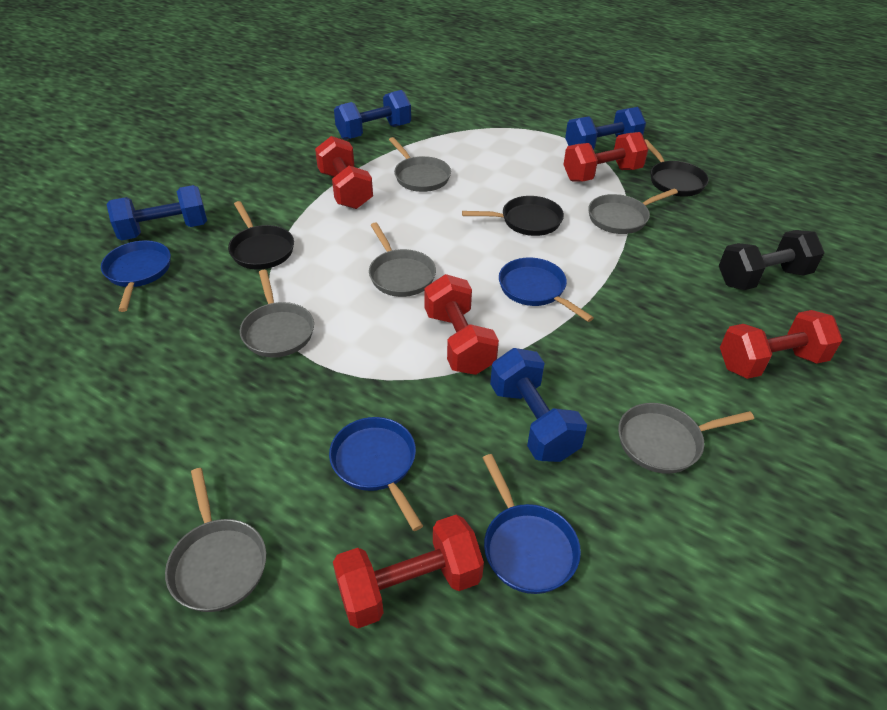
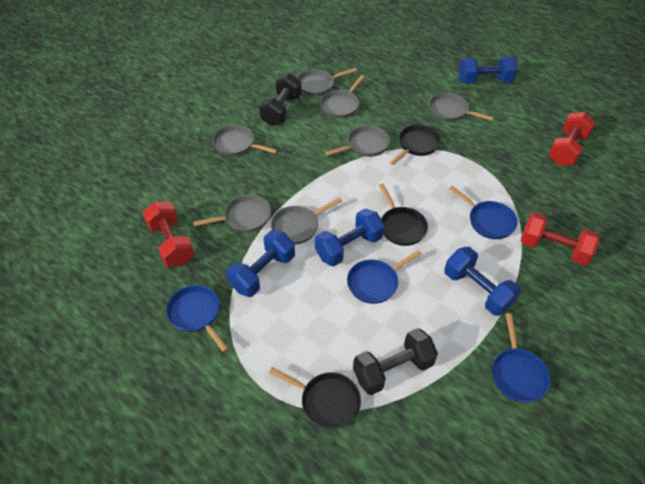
black dumbbell: 1 -> 2
grey pan: 6 -> 7
red dumbbell: 5 -> 3

